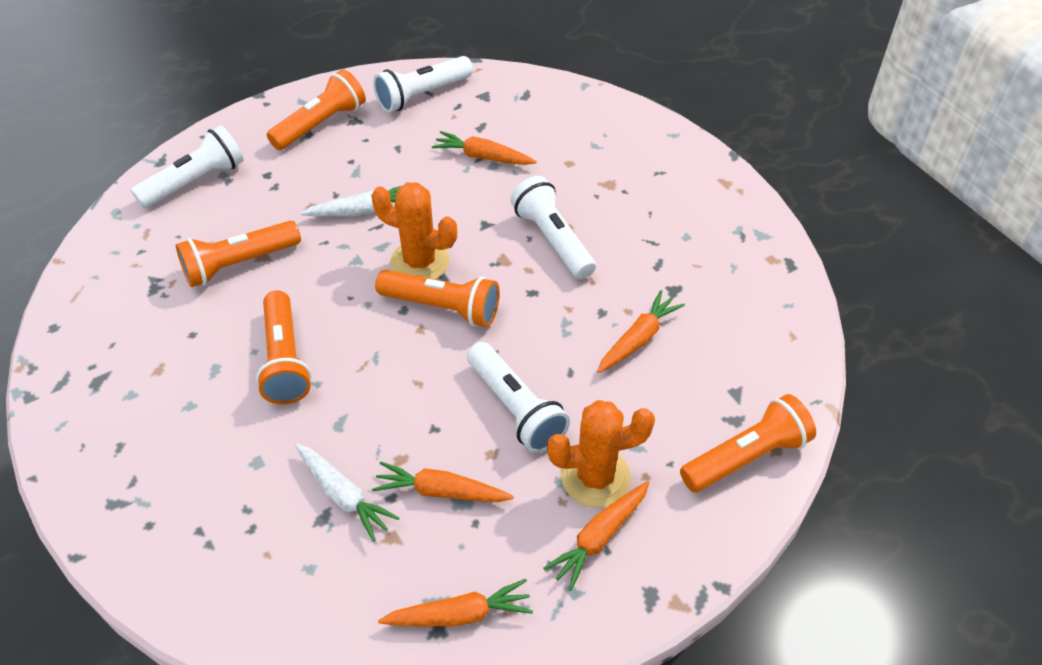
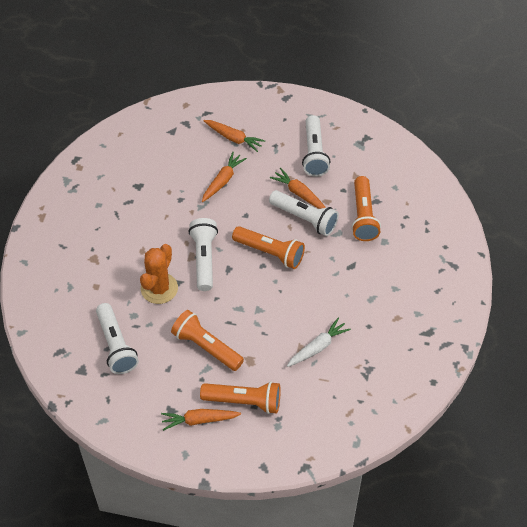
orange cactus: 2 -> 1
orange carrot: 5 -> 4
orange flashlight: 5 -> 4
white carrot: 2 -> 1

